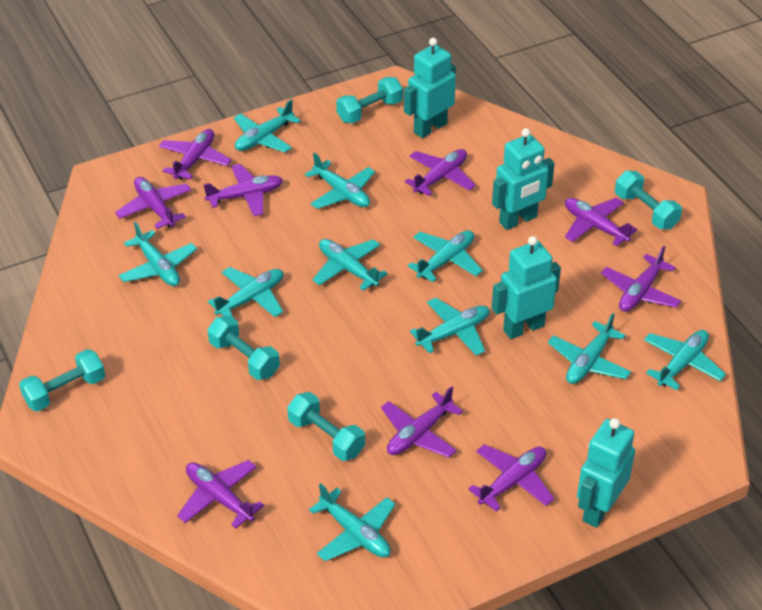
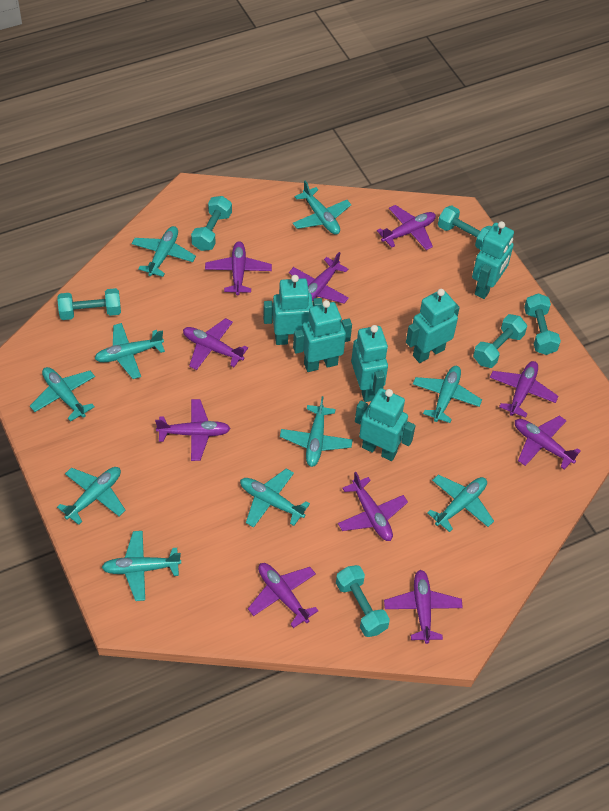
purple plane: 9 -> 10
turquoise dumbbell: 5 -> 6
turquoise robot: 4 -> 6

